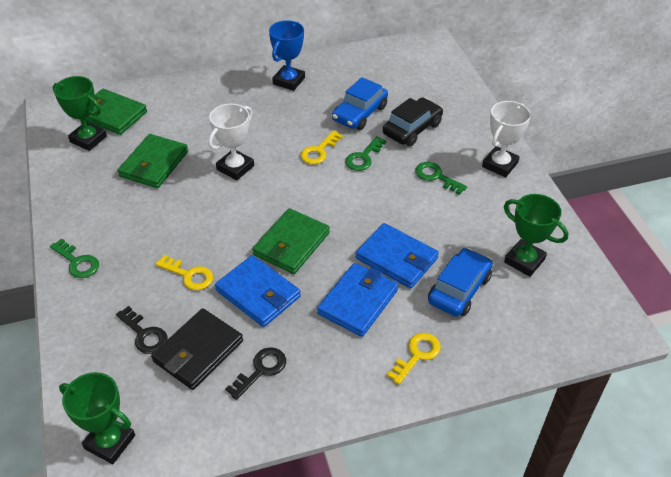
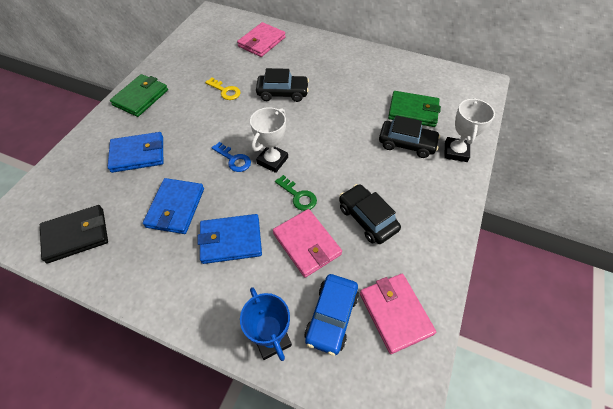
black car: 1 -> 3
black key: 2 -> 0
blue car: 2 -> 1
blue key: 0 -> 1
green key: 3 -> 1
green trophy: 3 -> 0
green wallet: 3 -> 2
pink wallet: 0 -> 3
yellow key: 3 -> 1

